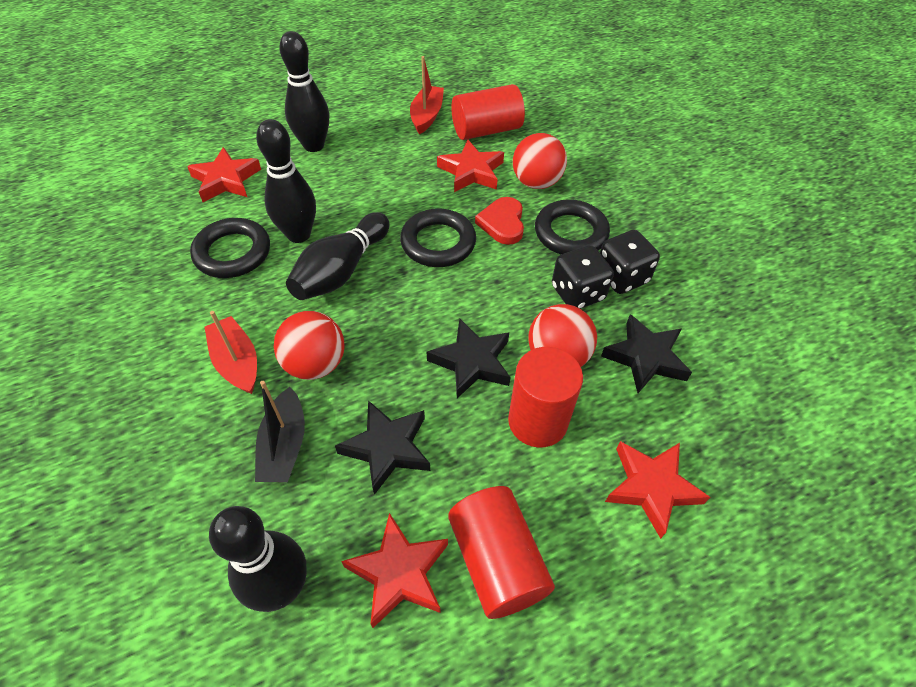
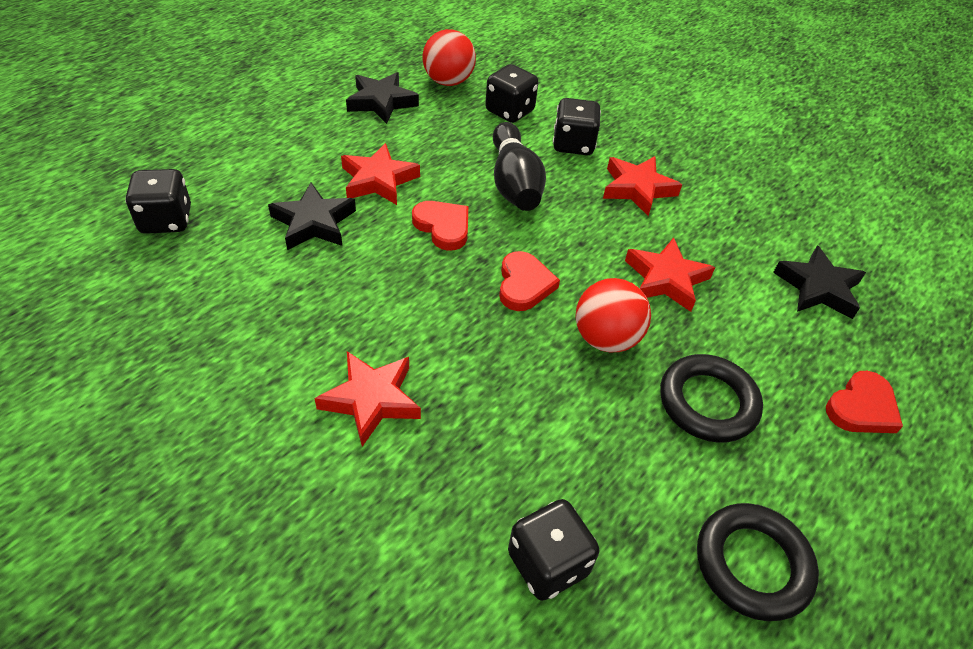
black boat: 1 -> 0
black bowling pin: 4 -> 1
black dice: 2 -> 4
black ring: 3 -> 2
red ball: 3 -> 2
red boat: 2 -> 0
red cylinder: 3 -> 0
red heart: 1 -> 3

